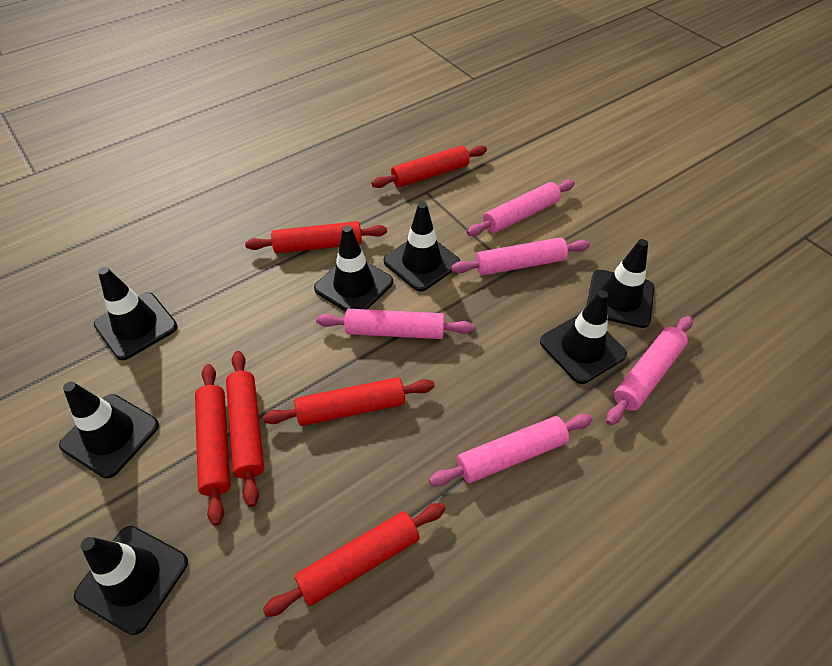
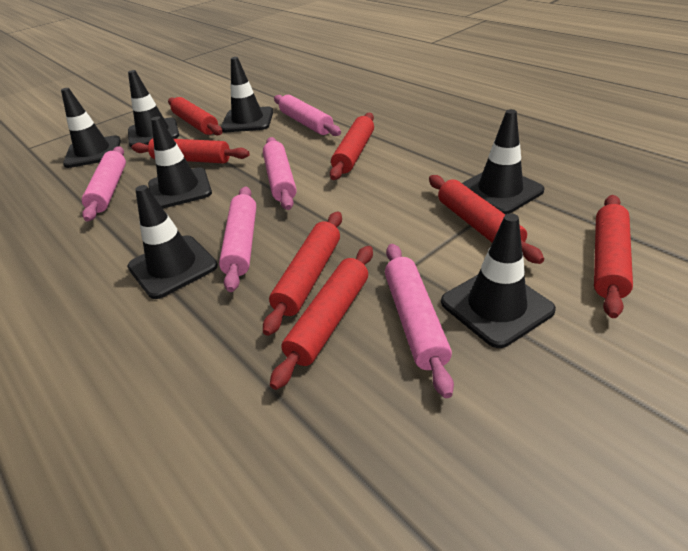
red rolling pin: 6 -> 7

